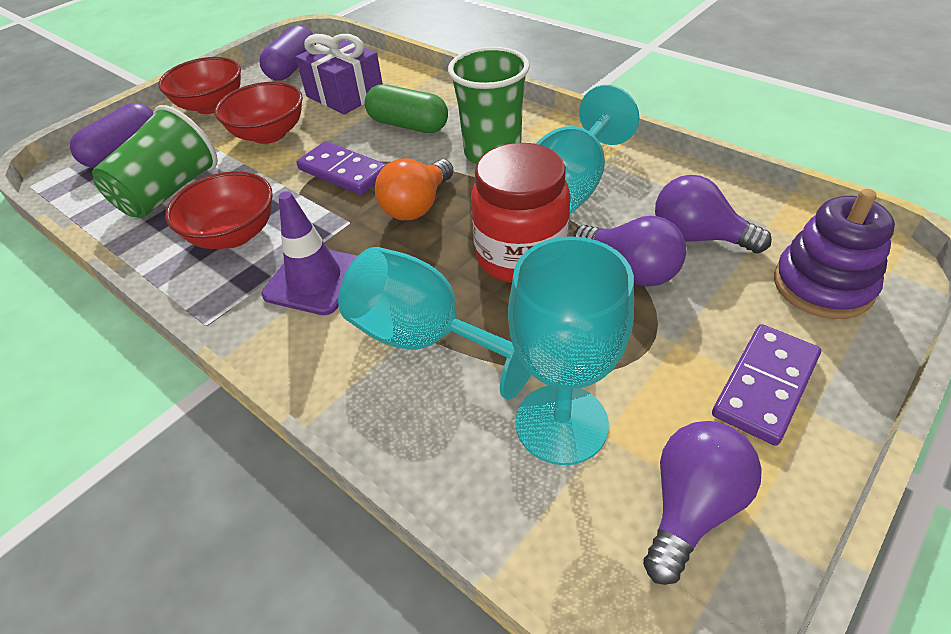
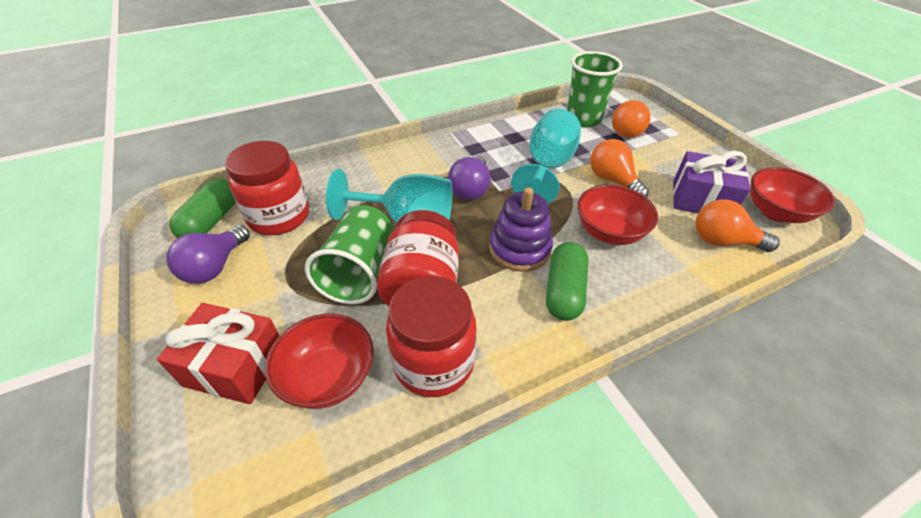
green capsule: 1 -> 2
orange light bulb: 1 -> 3
purple capsule: 2 -> 0
purple domino: 2 -> 0
purple light bulb: 3 -> 2
purple traffic cone: 1 -> 0
red gift: 0 -> 1
red jar: 1 -> 3
turquoise goblet: 3 -> 2

